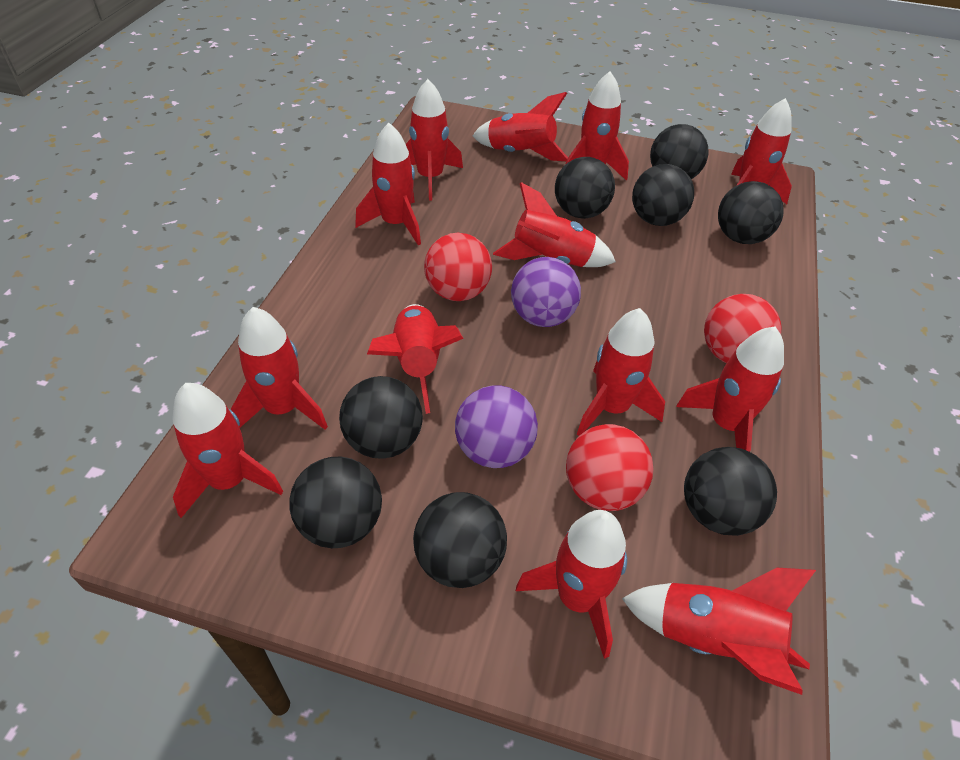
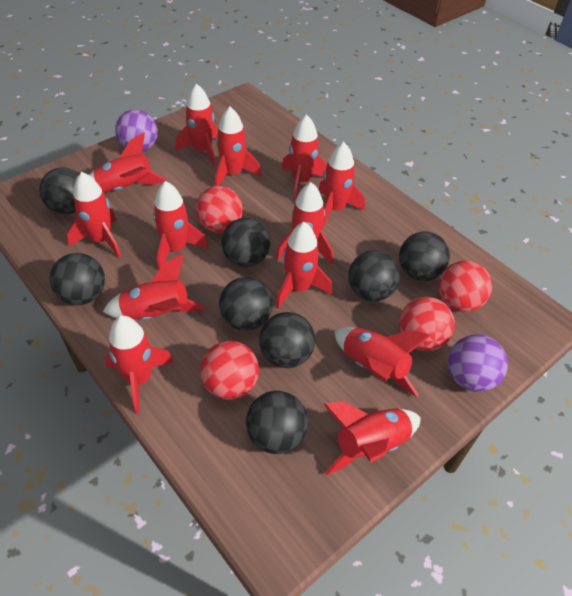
red ball: 3 -> 4

